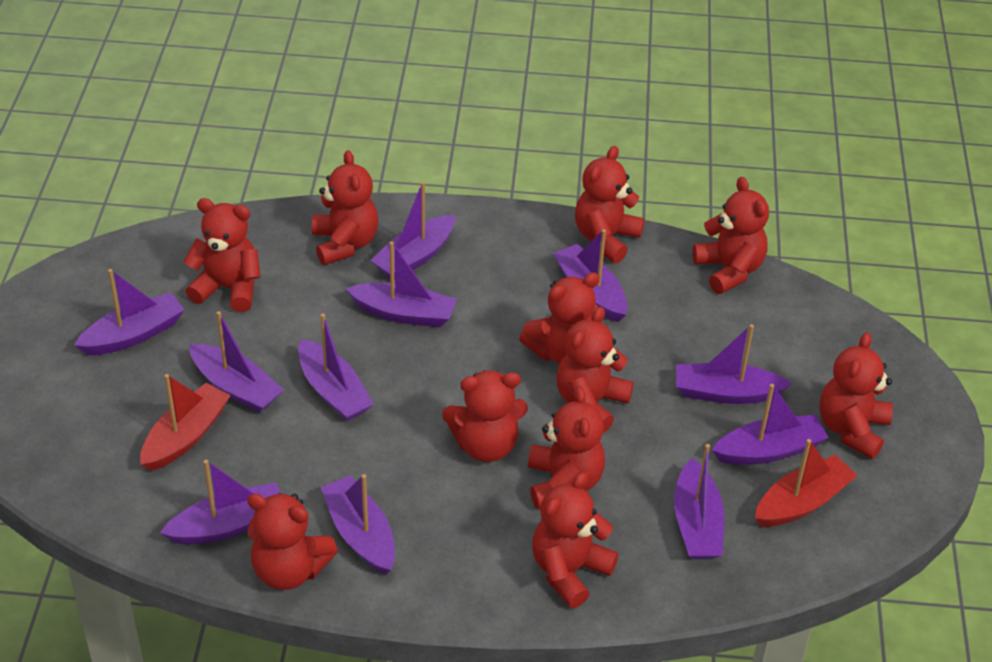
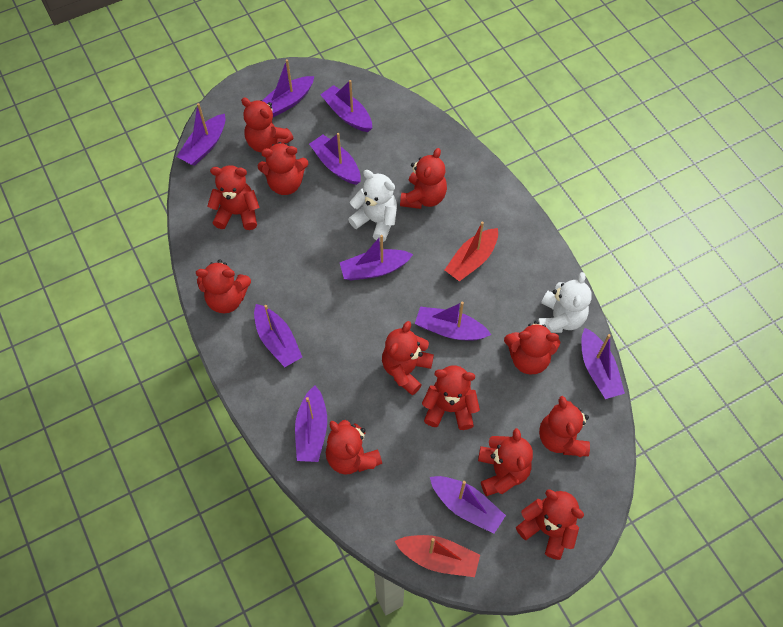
purple boat: 11 -> 10
red teddy bear: 11 -> 12
white teddy bear: 0 -> 2

